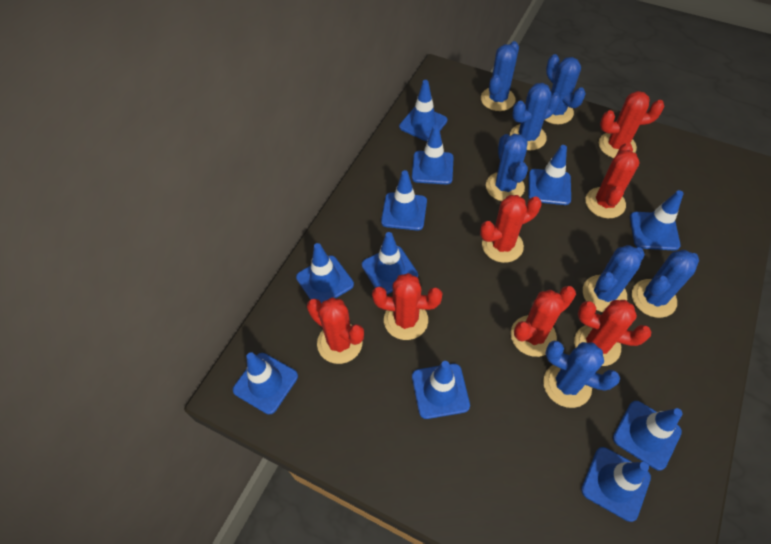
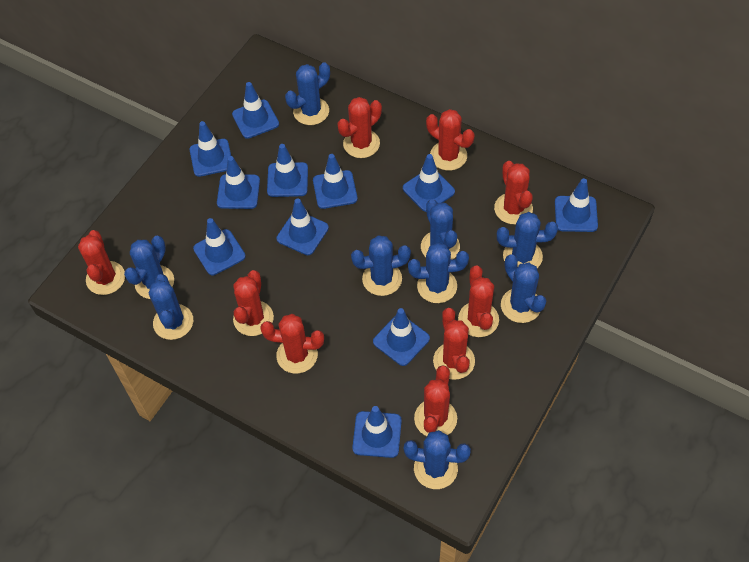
blue cactus: 7 -> 9
red cactus: 7 -> 9

